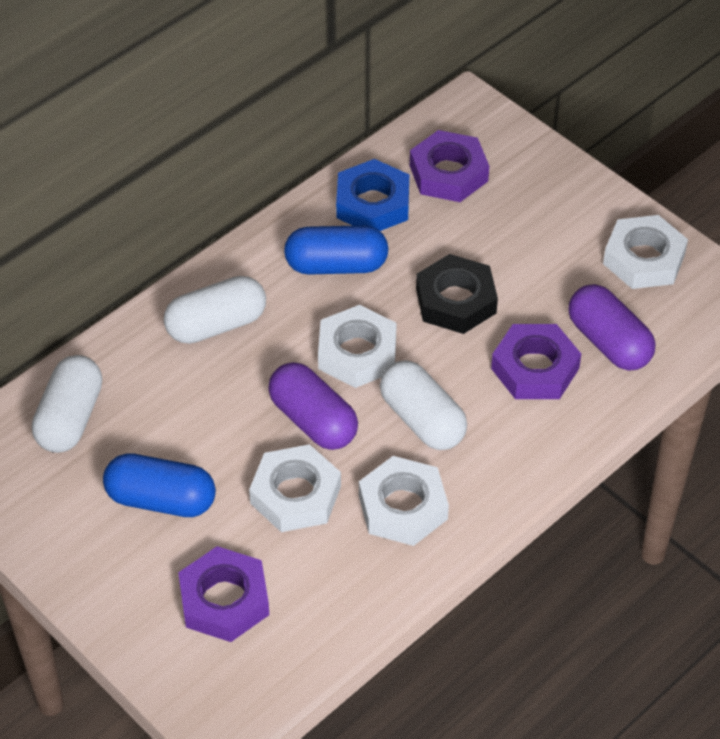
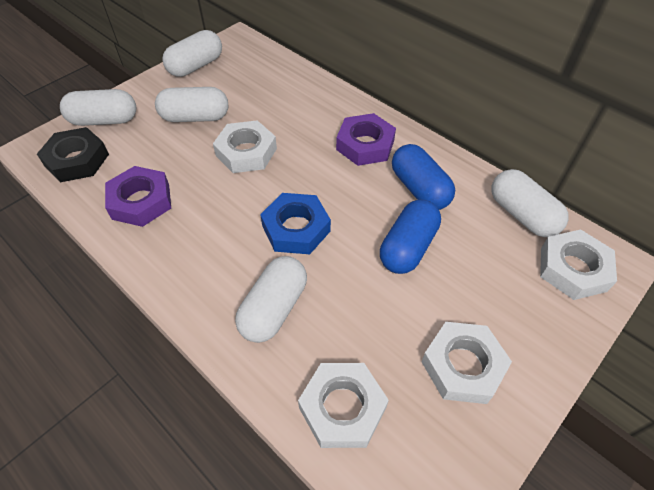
purple capsule: 2 -> 0
purple nut: 3 -> 2
white capsule: 3 -> 5

